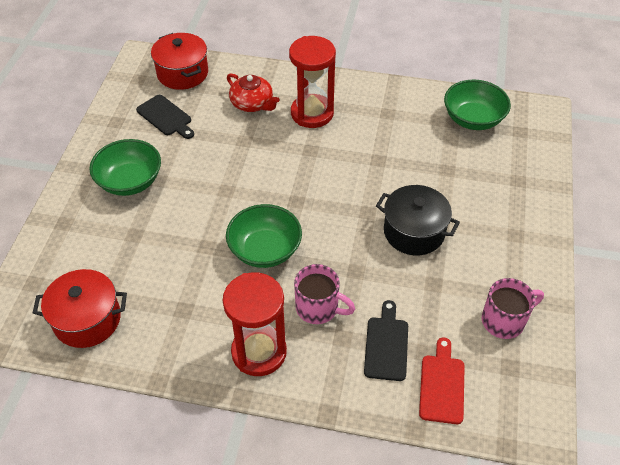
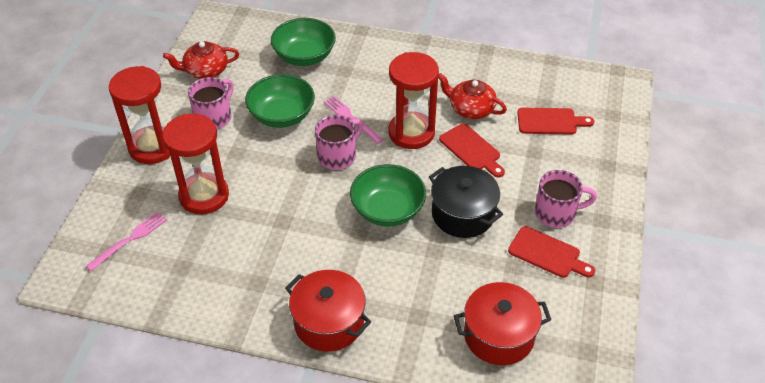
black cutting board: 2 -> 0
pink fork: 0 -> 2
pink mug: 2 -> 3
red cutting board: 1 -> 3
red hourglass: 2 -> 3
red teapot: 1 -> 2

